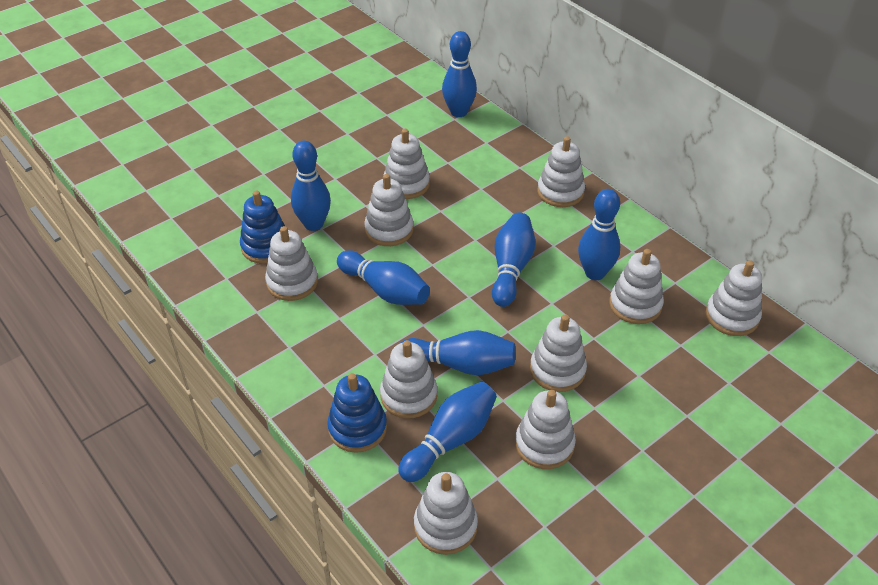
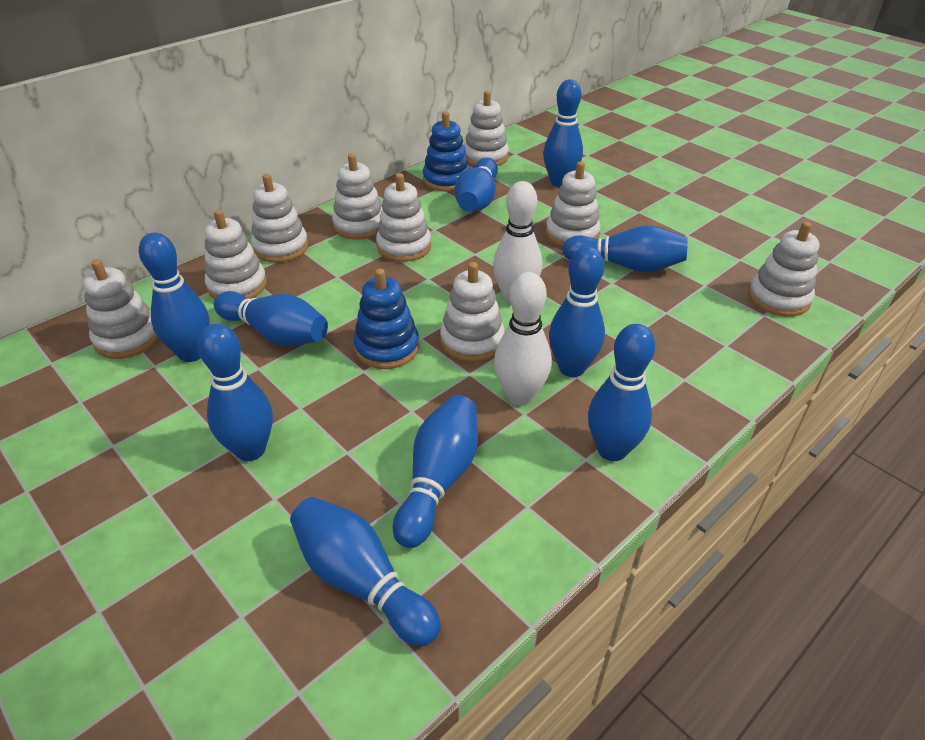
blue bowling pin: 7 -> 10
white bowling pin: 0 -> 2
white stacking toy: 10 -> 9

